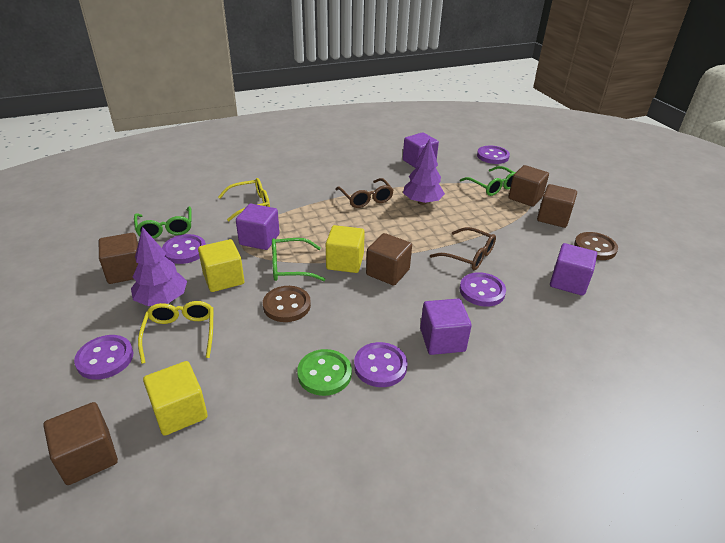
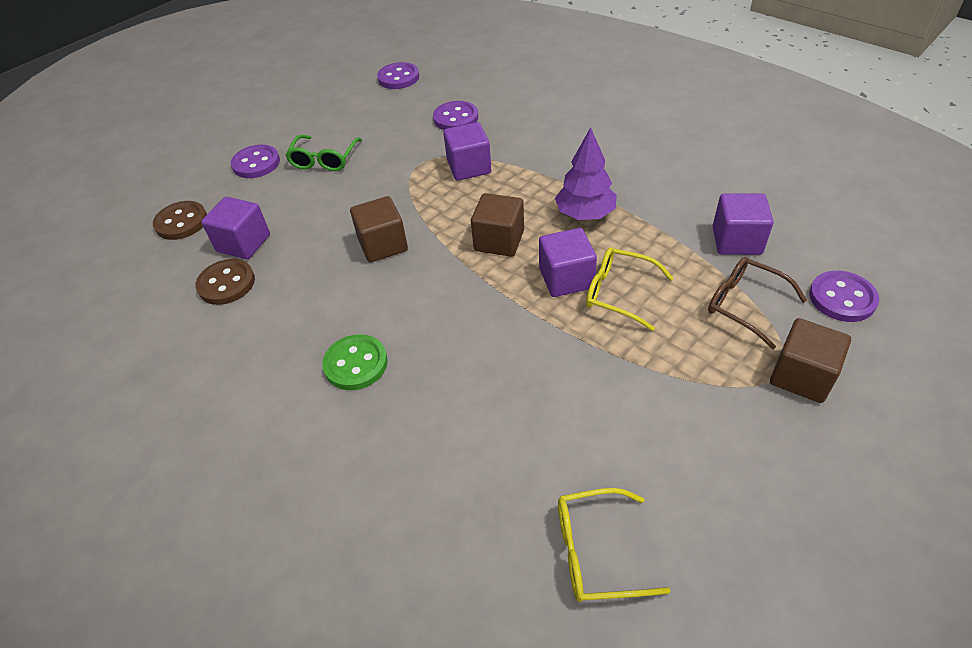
brown cube: 5 -> 3
brown glasses: 2 -> 1
green glasses: 3 -> 1
purple button: 5 -> 4
purple tree: 2 -> 1
yellow cube: 3 -> 0

